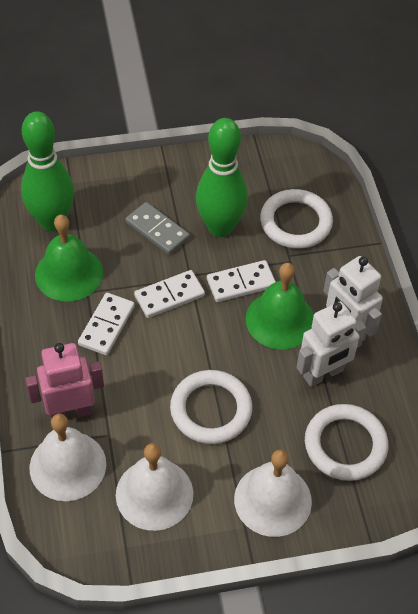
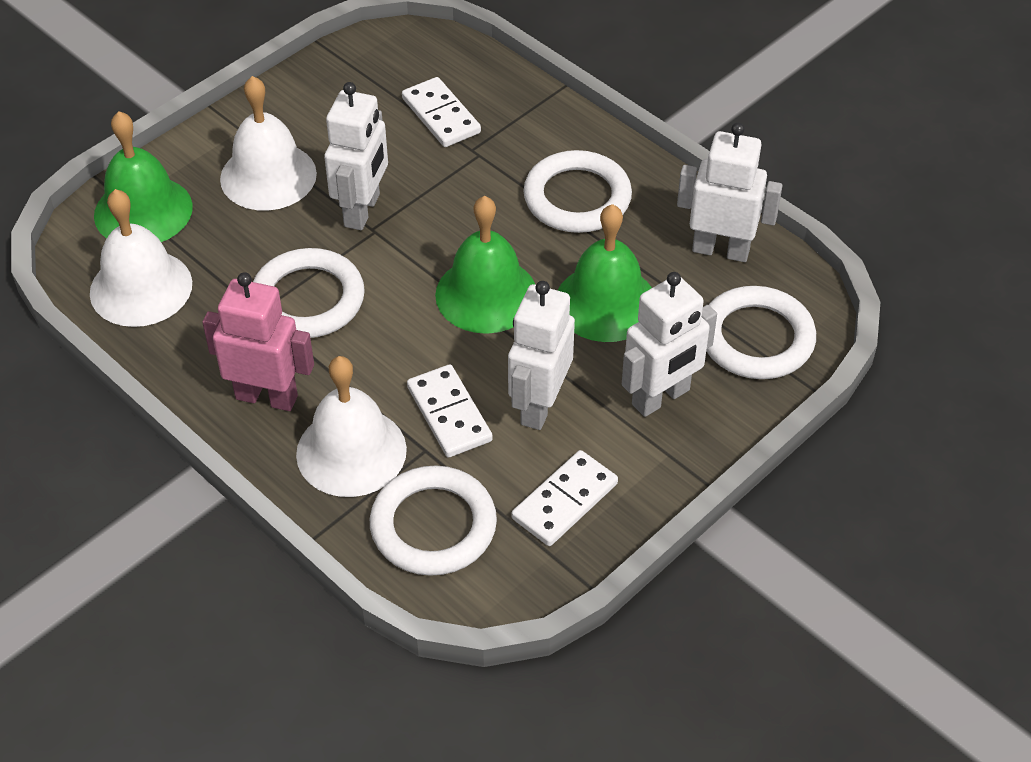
green bell: 2 -> 3
green bowling pin: 2 -> 0
grey domino: 1 -> 0
white ring: 3 -> 4
white robot: 2 -> 4

